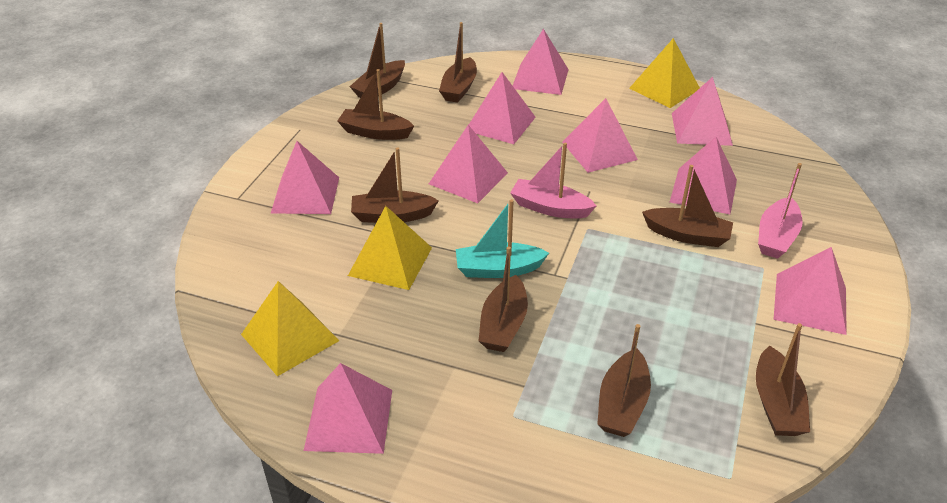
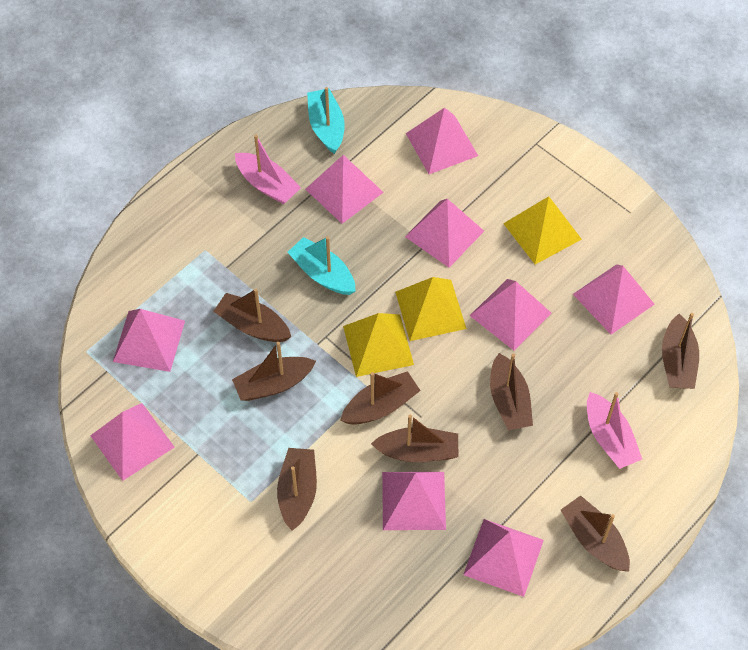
turquoise boat: 1 -> 2

